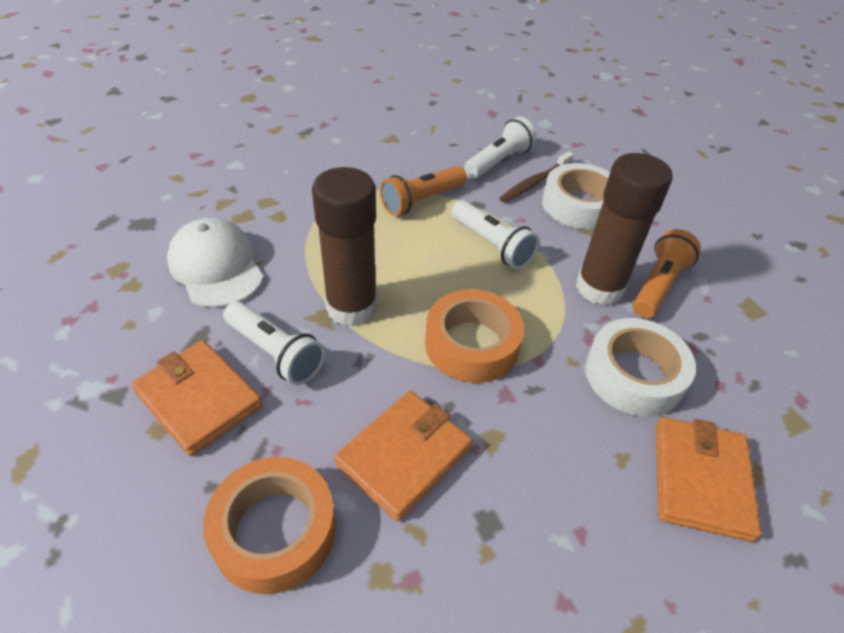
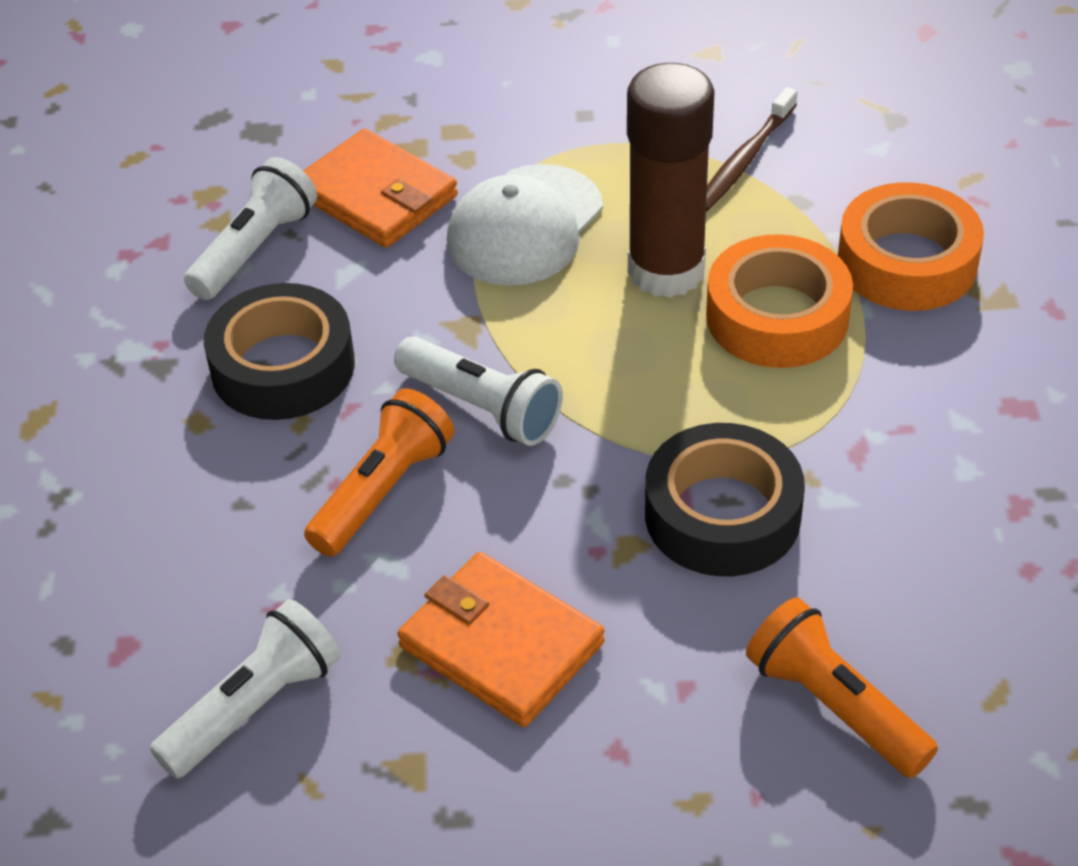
black tape: 0 -> 2
brown glue stick: 2 -> 1
orange wallet: 3 -> 2
white tape: 2 -> 0

